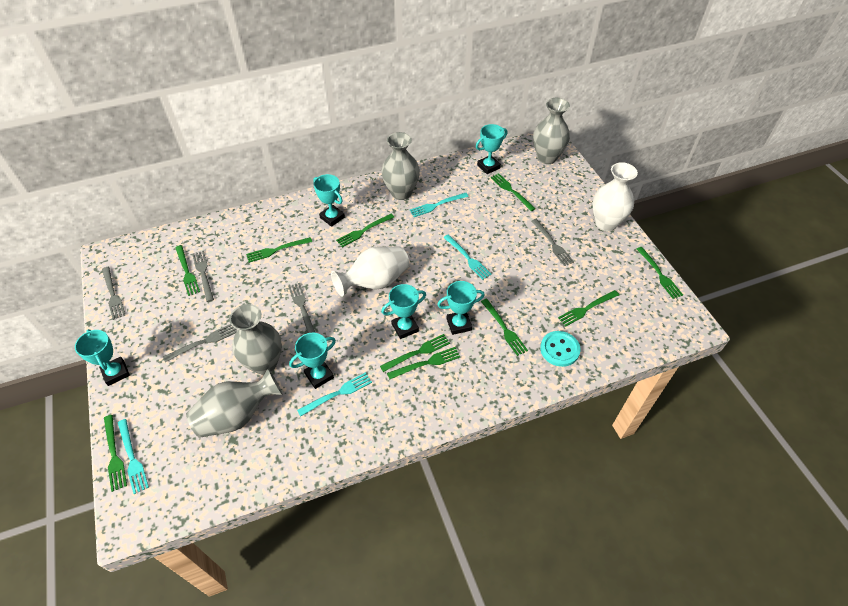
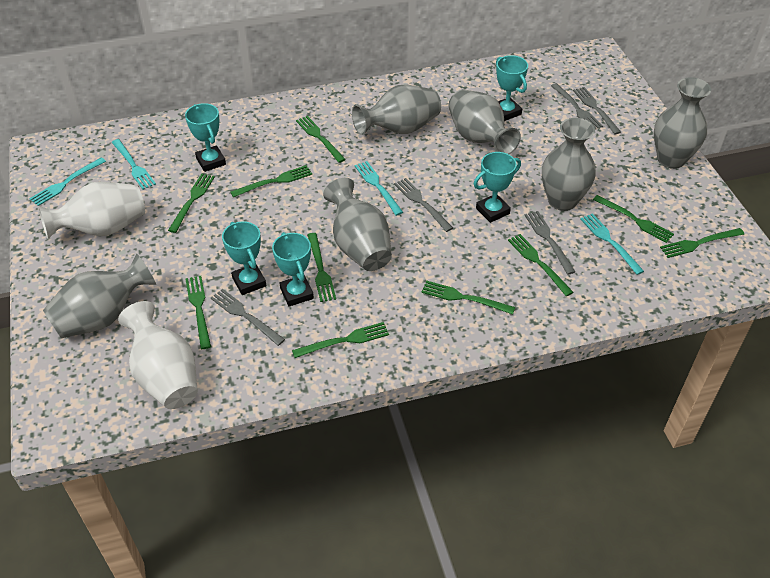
grey vase: 4 -> 6
turquoise button: 1 -> 0
turquoise trophy: 6 -> 5

